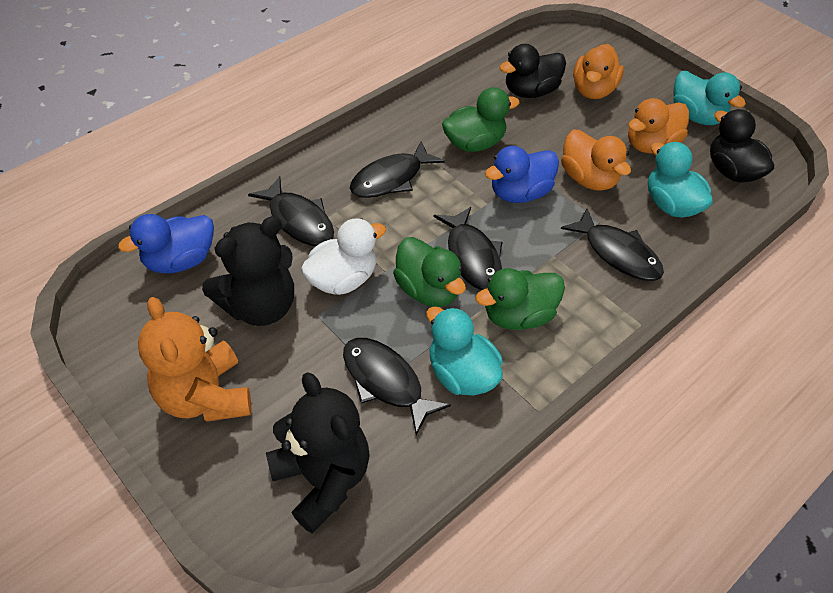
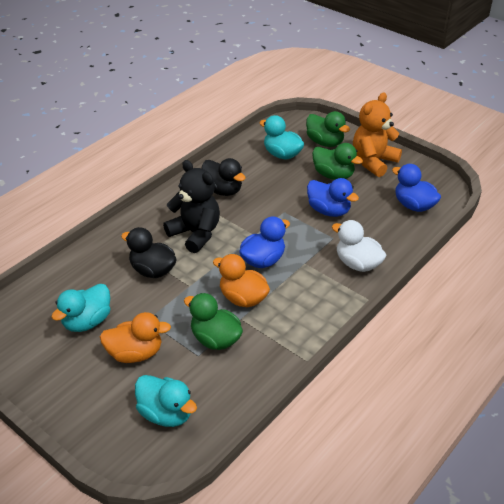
black fish: 5 -> 0
black teddy bear: 2 -> 1
blue duck: 2 -> 3
orange duck: 3 -> 2

